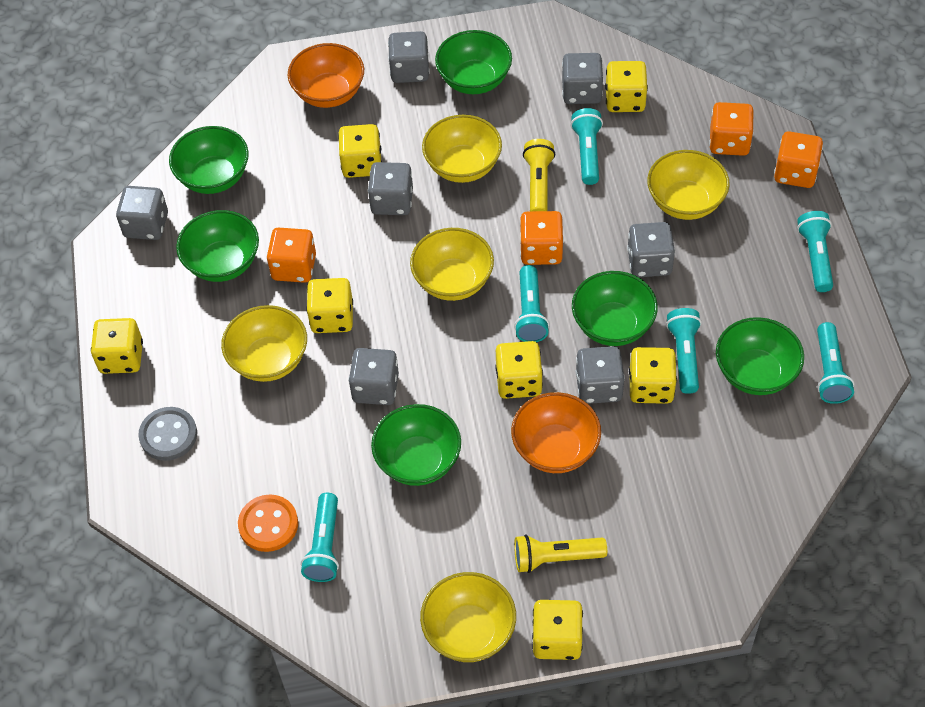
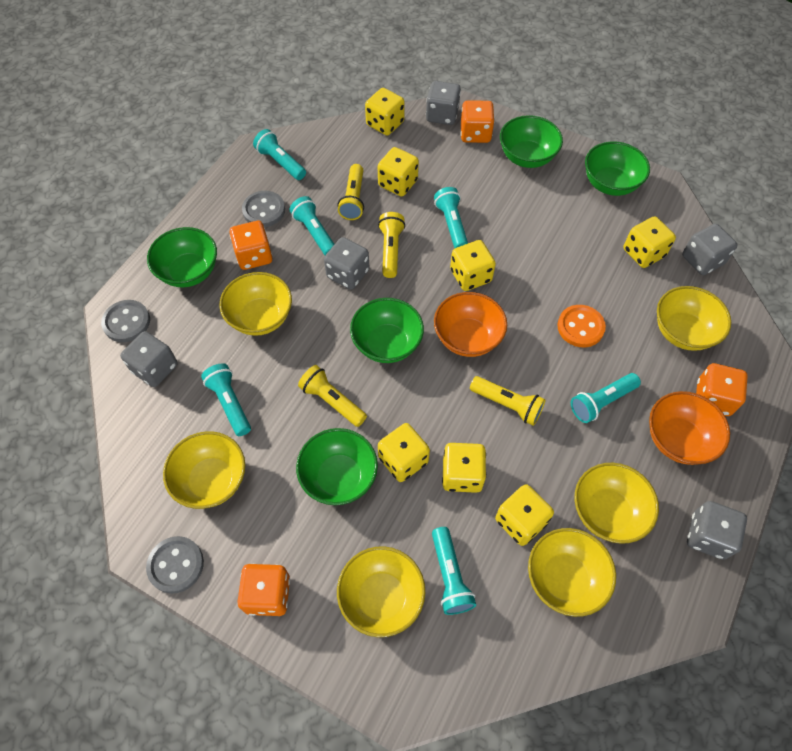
green bowl: 6 -> 5
grey button: 1 -> 3
grey dice: 7 -> 5
yellow bowl: 5 -> 6
yellow flashlight: 2 -> 4

